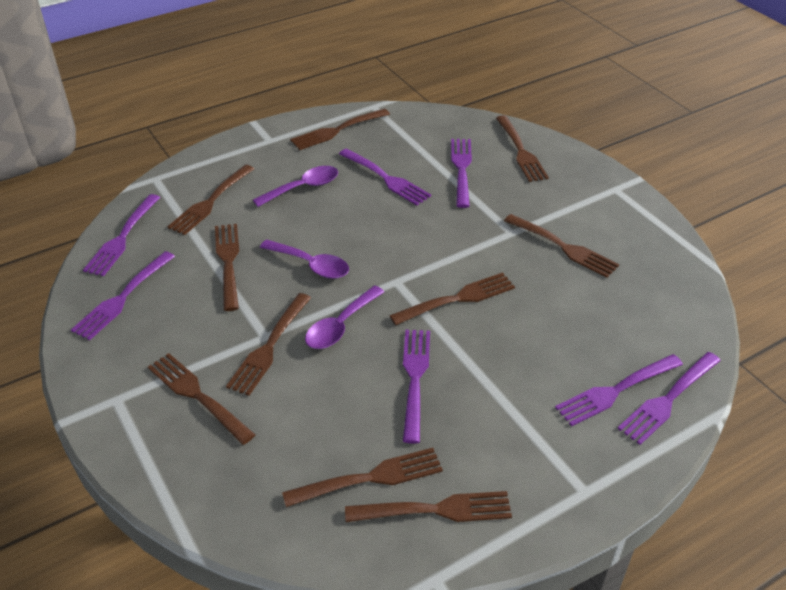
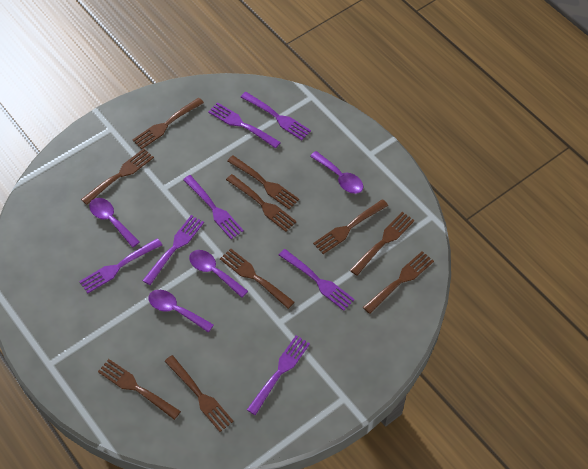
purple spoon: 3 -> 4

